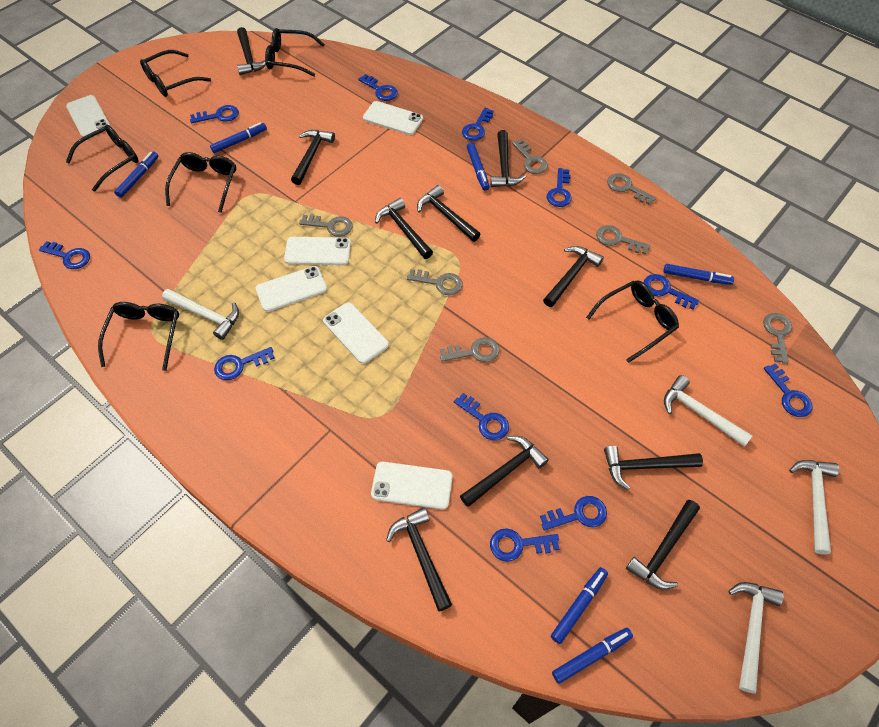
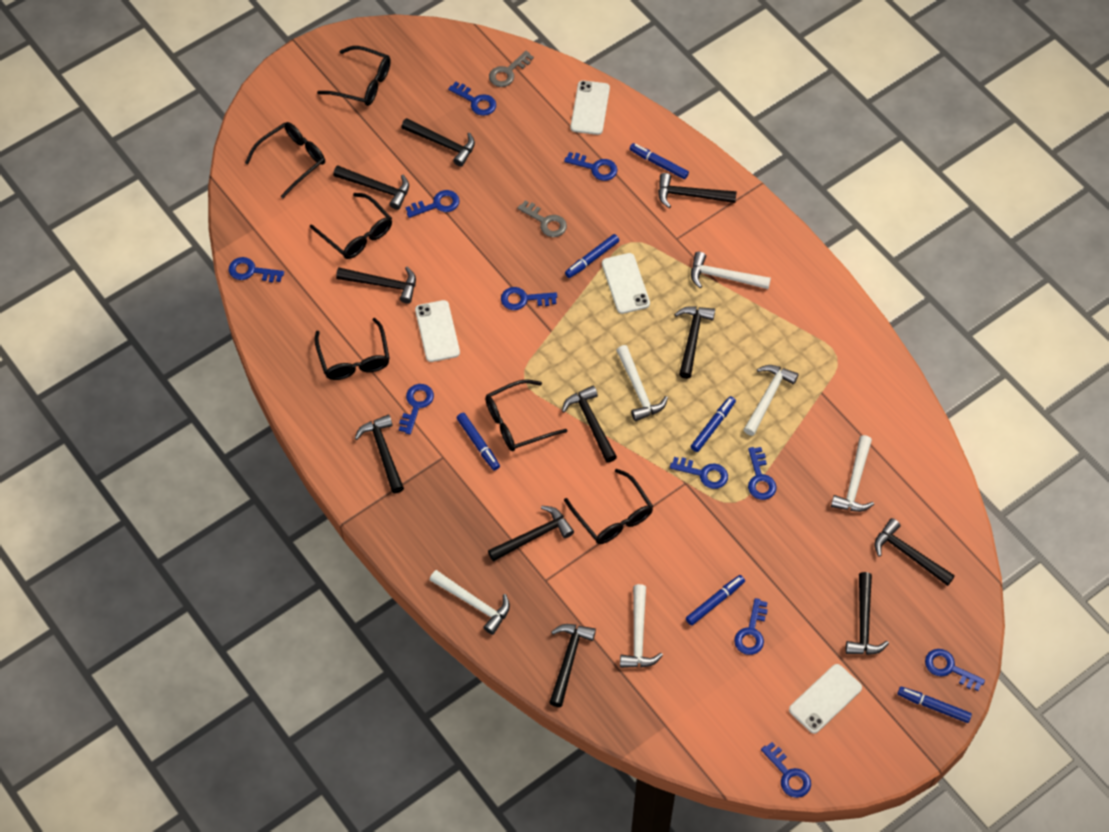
black hammer: 10 -> 11
grey key: 7 -> 2
white hammer: 4 -> 6
white phone: 6 -> 4

